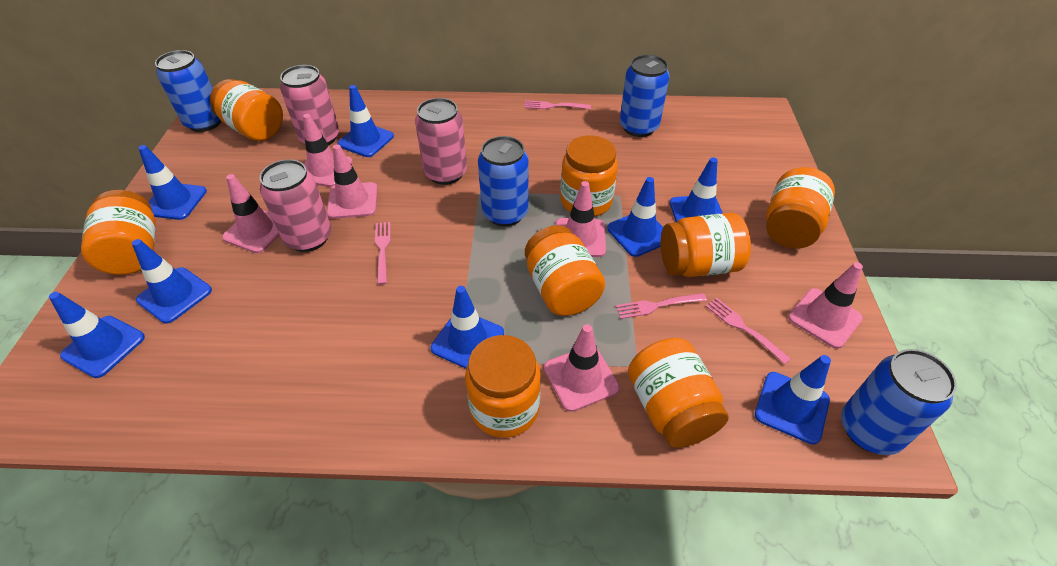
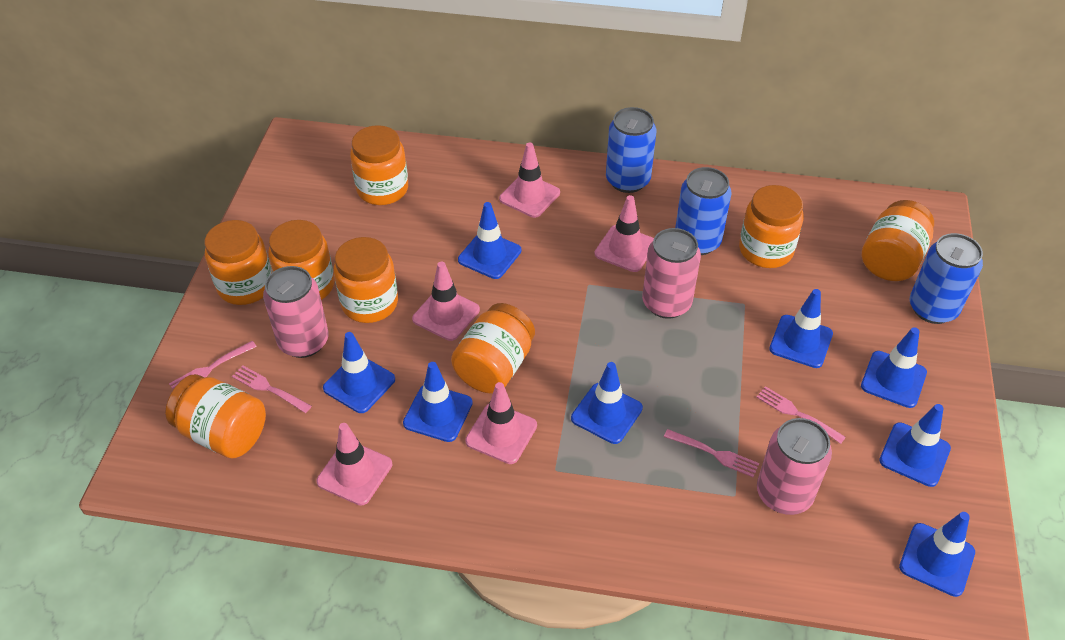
blue can: 4 -> 3
pink traffic cone: 6 -> 5

